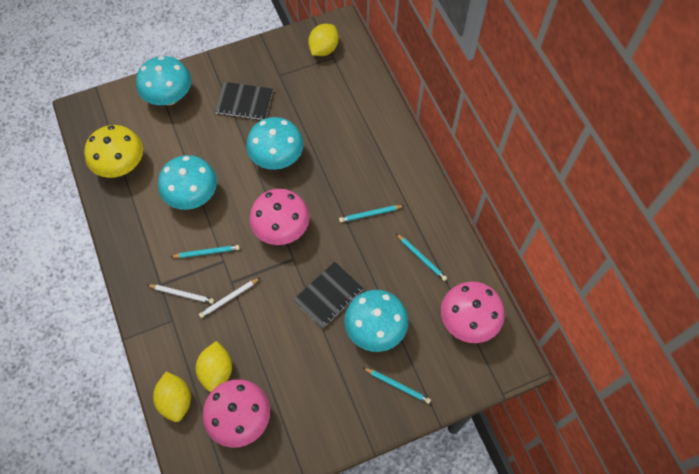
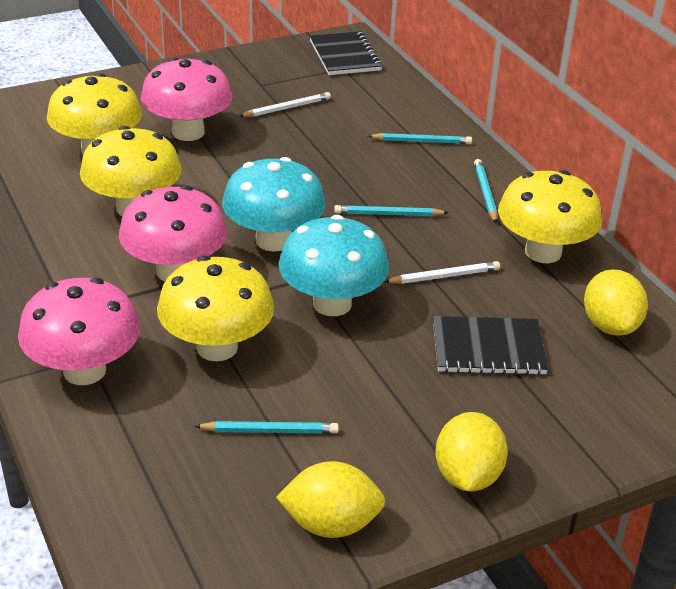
turquoise mushroom: 4 -> 2
yellow mushroom: 1 -> 4

